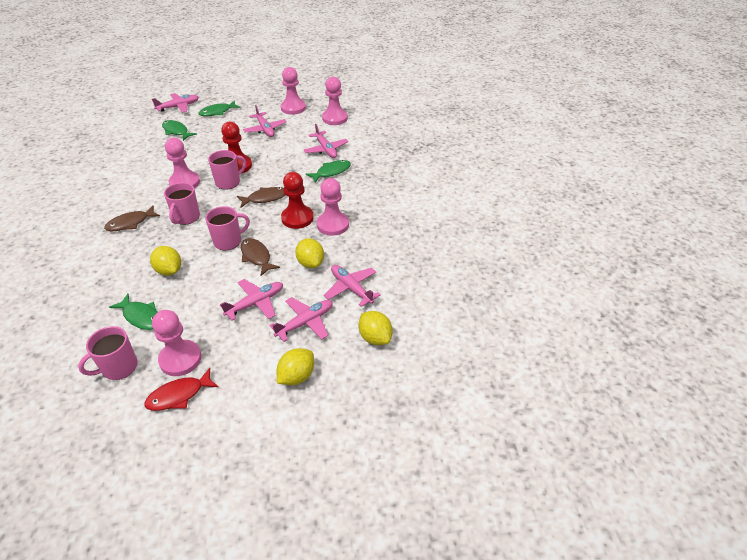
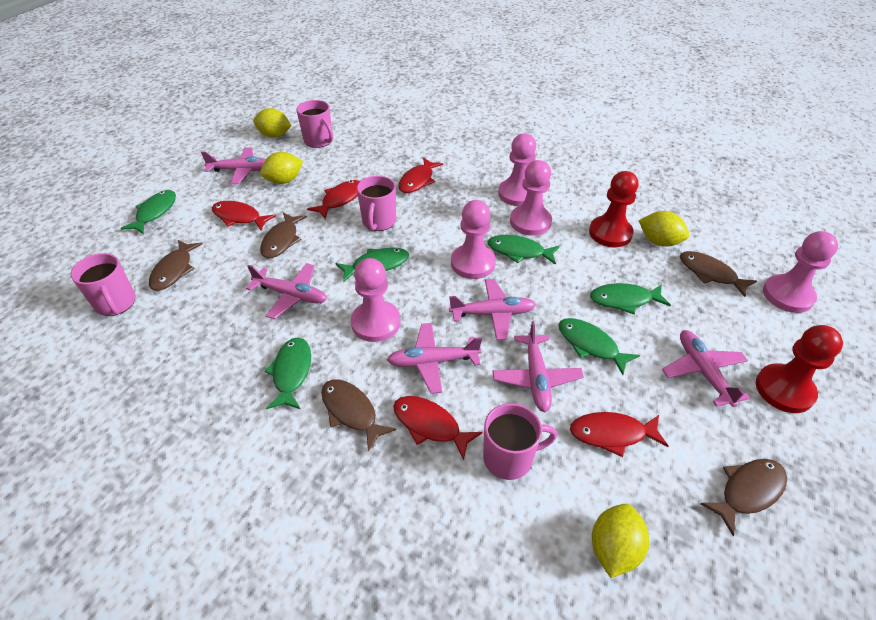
brown fish: 3 -> 5
green fish: 4 -> 6
red fish: 1 -> 5

